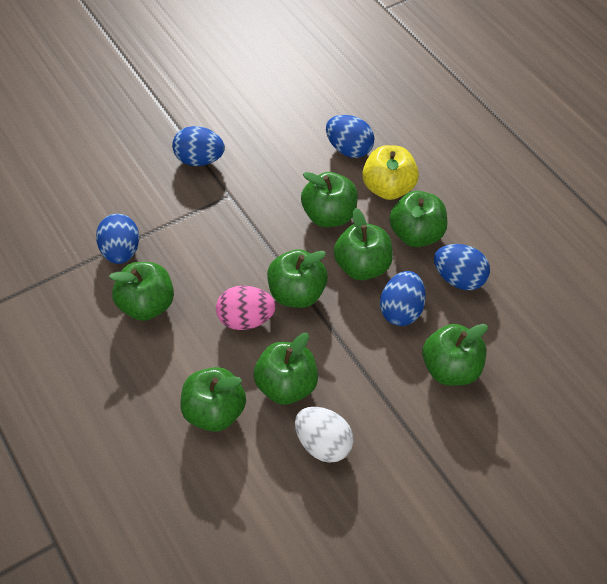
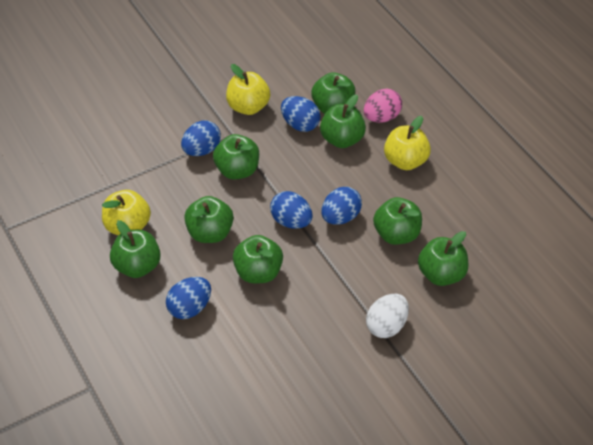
yellow apple: 1 -> 3

